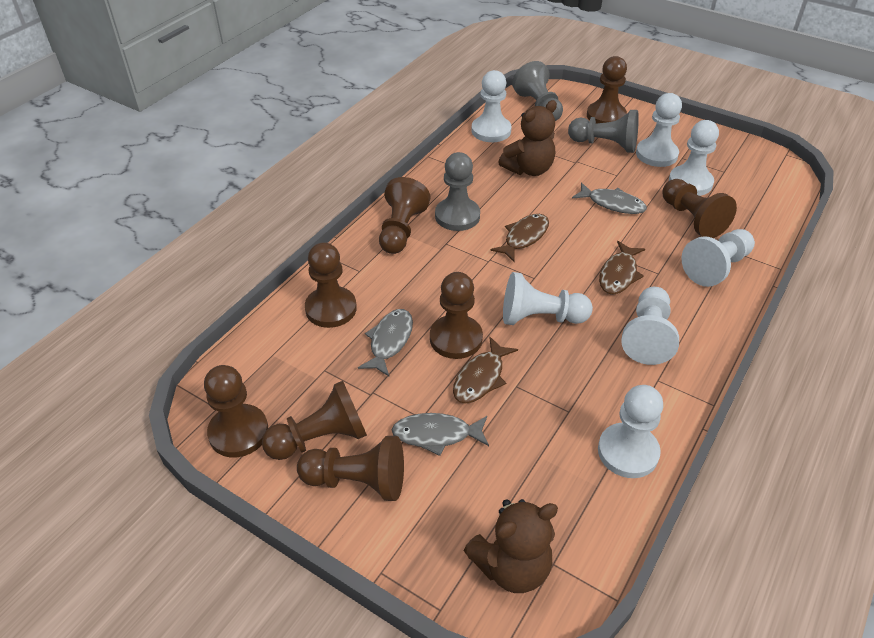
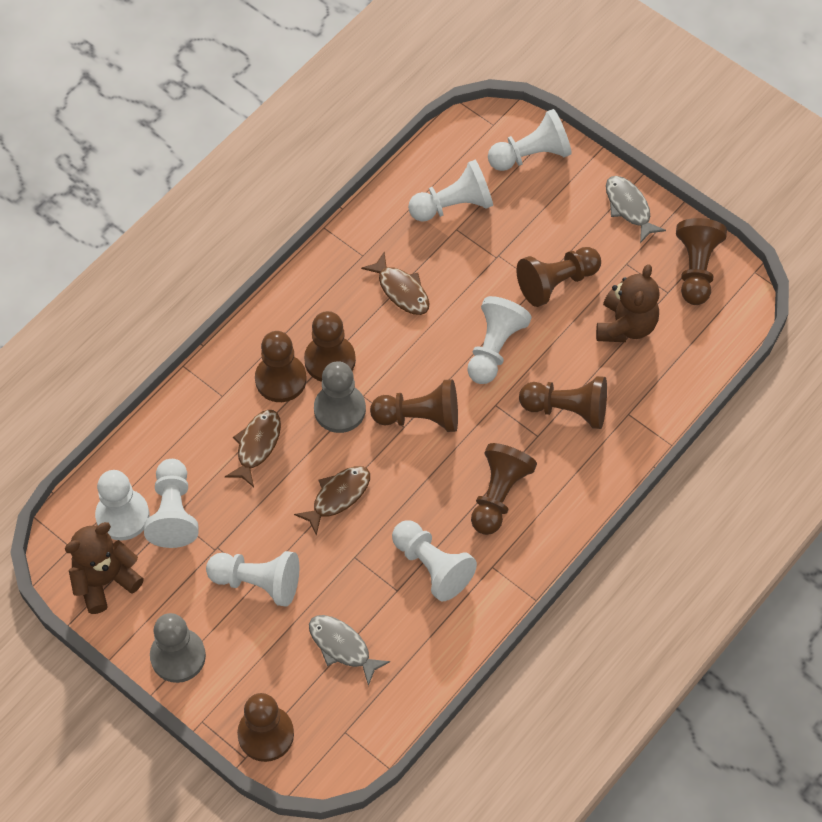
grey fish: 3 -> 2
grey pawn: 3 -> 2

